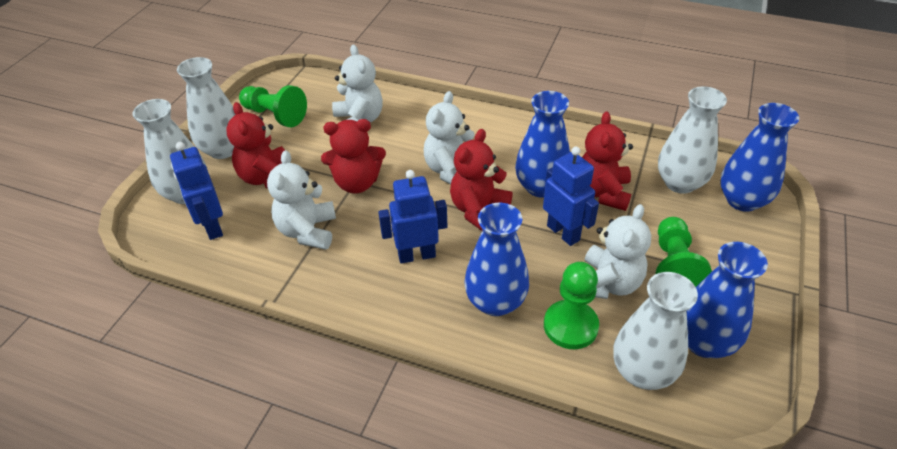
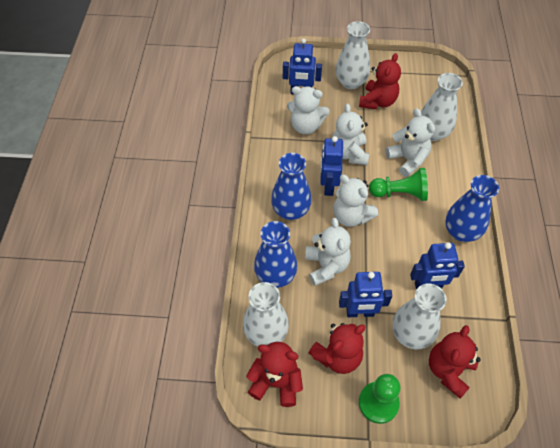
blue robot: 3 -> 4
blue vase: 4 -> 3
green pawn: 3 -> 2
white teddy bear: 4 -> 5

